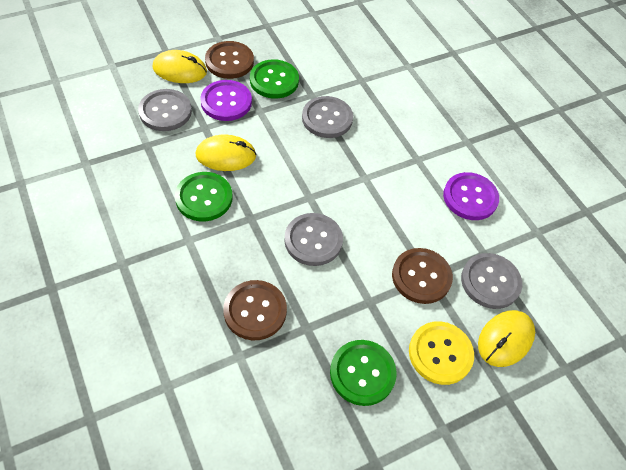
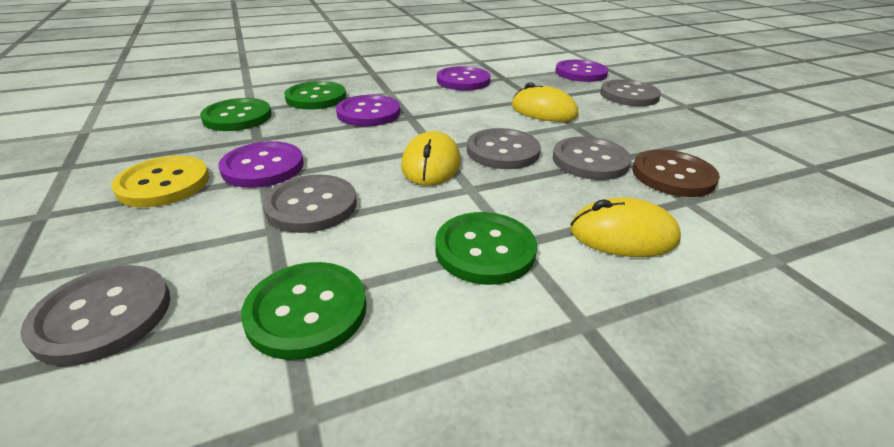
brown button: 3 -> 1
green button: 3 -> 4
grey button: 4 -> 5
purple button: 2 -> 4

